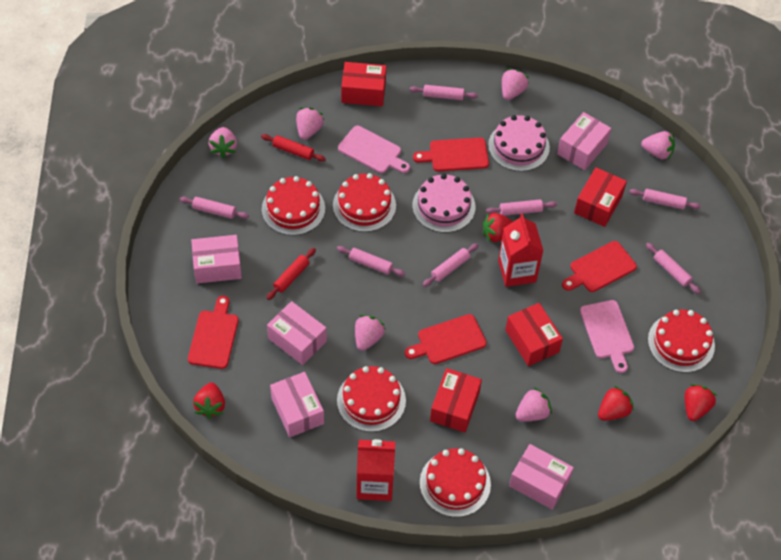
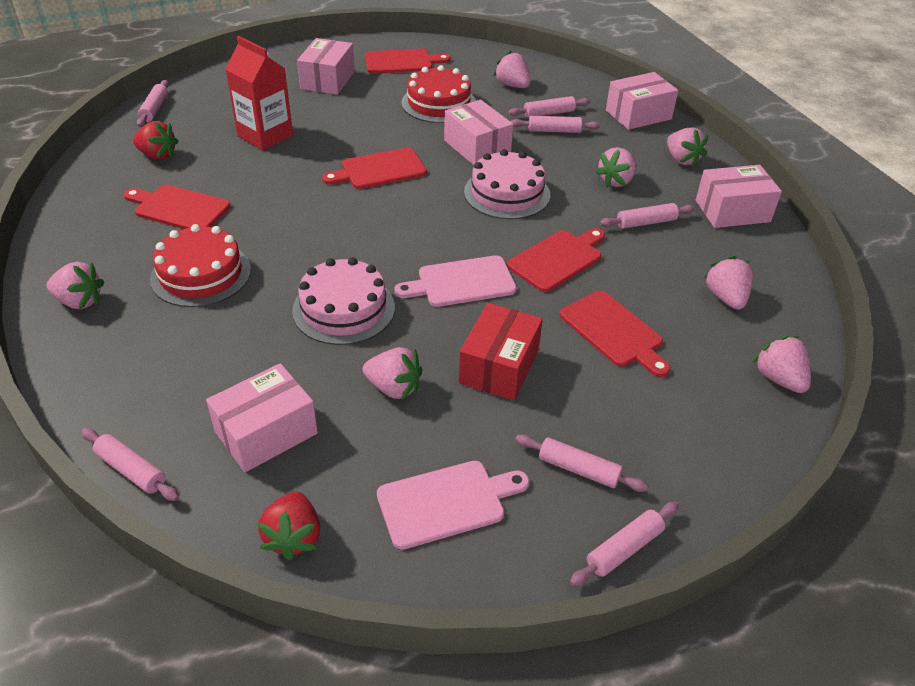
pink strawberry: 6 -> 7
red box: 4 -> 1
red cake: 5 -> 2
red carton: 2 -> 1
red cutting board: 4 -> 5
red rolling pin: 2 -> 0
red strawberry: 4 -> 2

